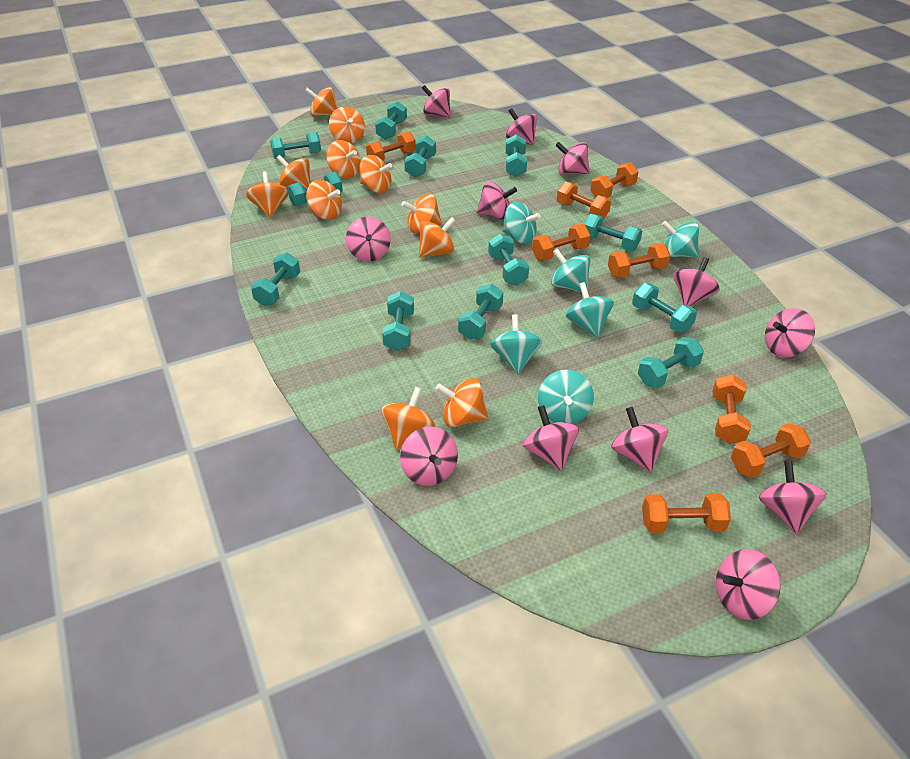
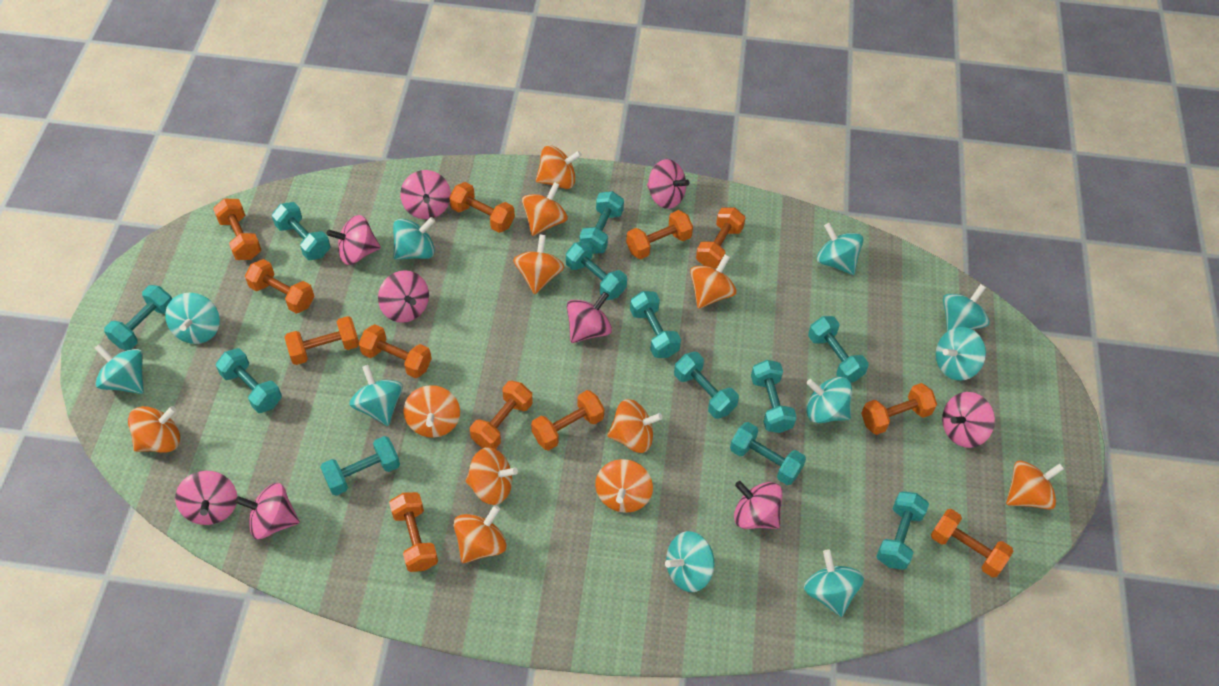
orange dumbbell: 8 -> 12
pink spinning top: 12 -> 9
turquoise spinning top: 6 -> 10

